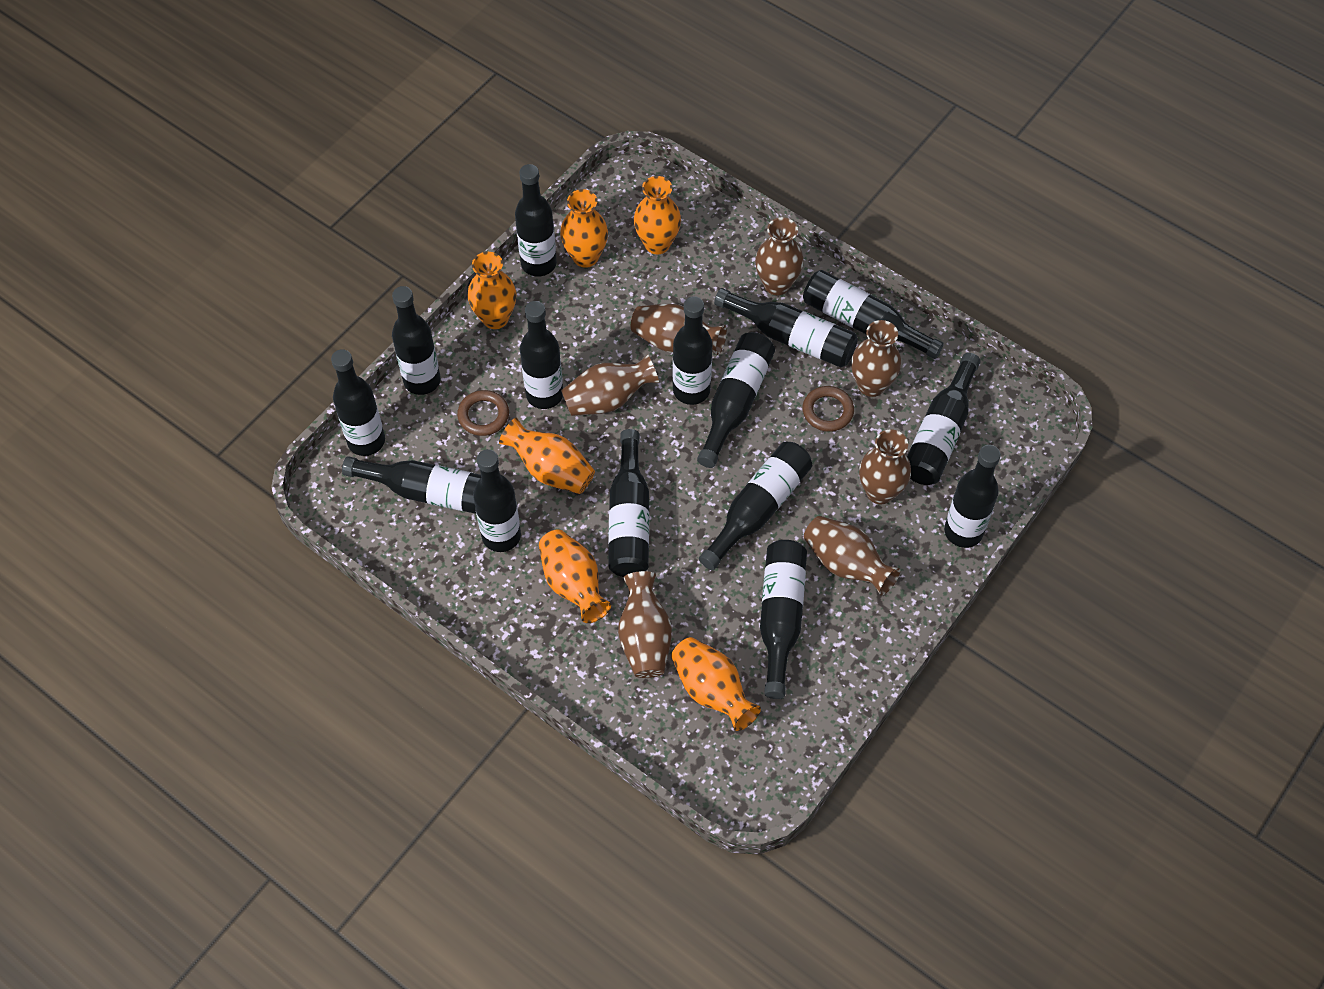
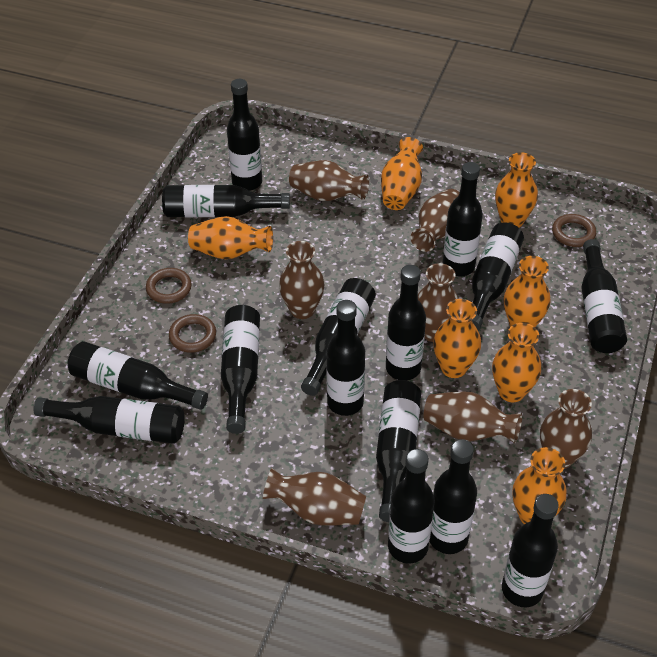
brown ring: 2 -> 3
orange vase: 6 -> 7

